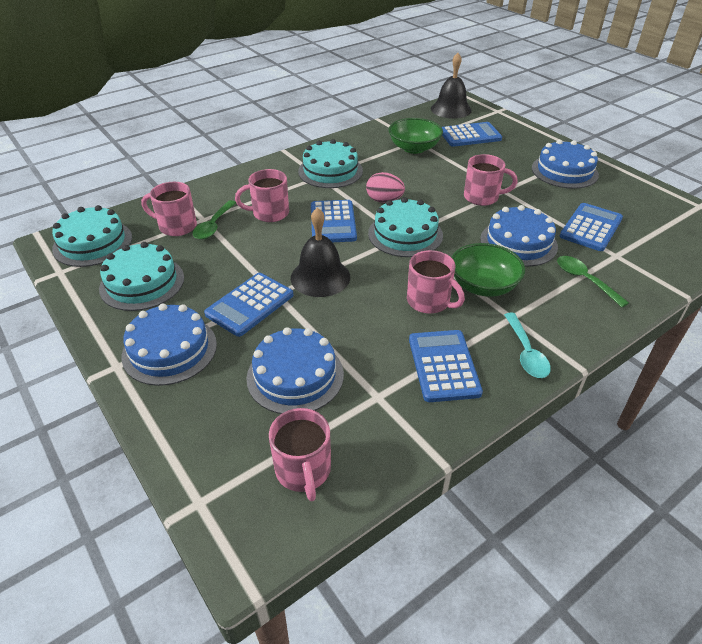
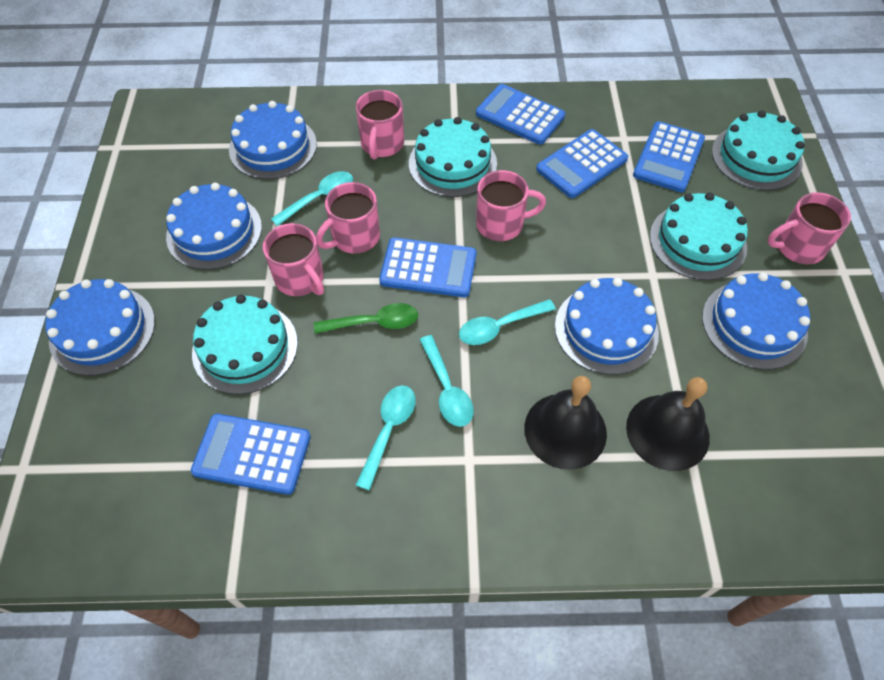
blue cake: 4 -> 5
green bowl: 2 -> 0
green spoon: 2 -> 1
pink egg: 1 -> 0
turquoise spoon: 1 -> 4

